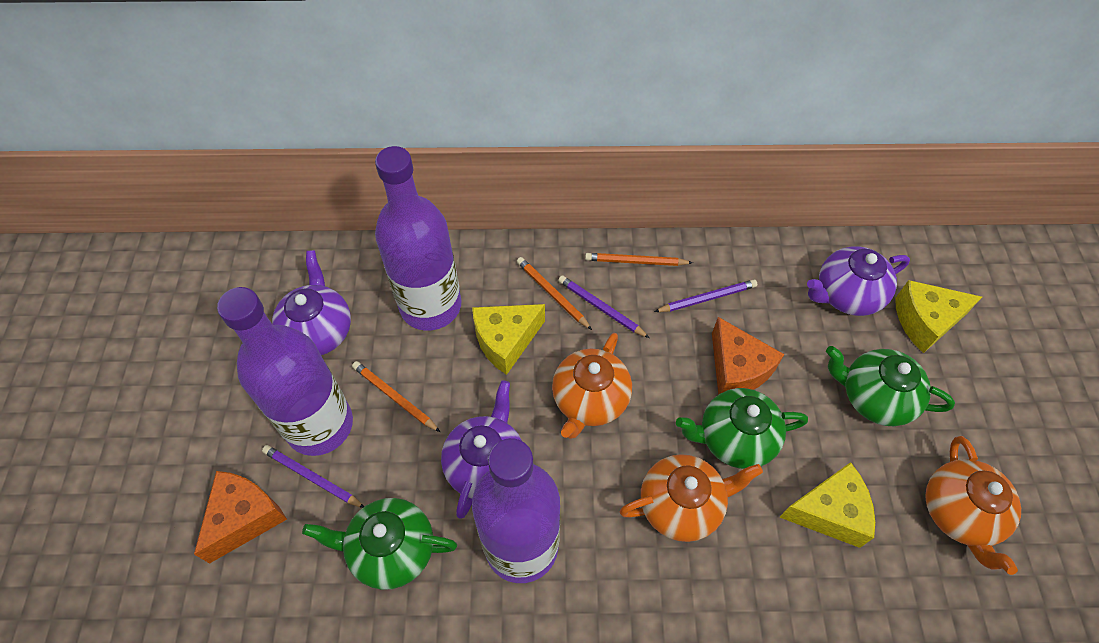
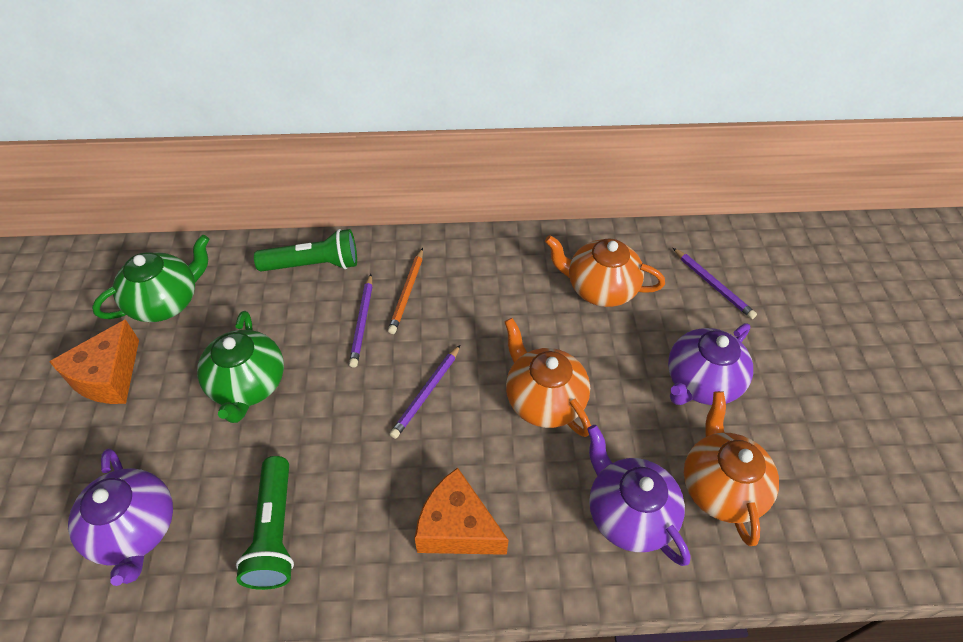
green flashlight: 0 -> 2
green teapot: 3 -> 2
orange pencil: 3 -> 1
purple bottle: 3 -> 0
yellow cheese: 3 -> 0

